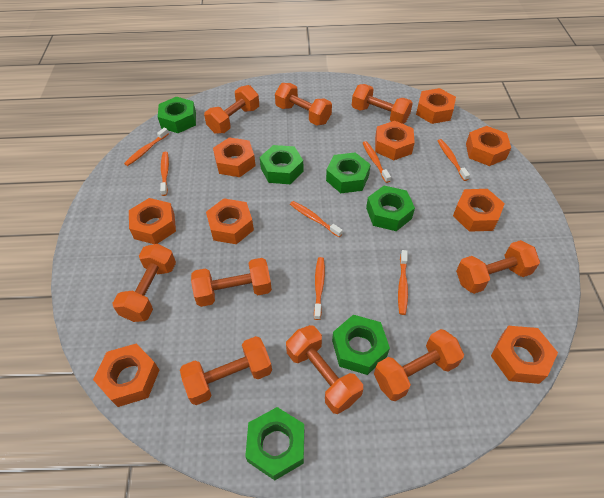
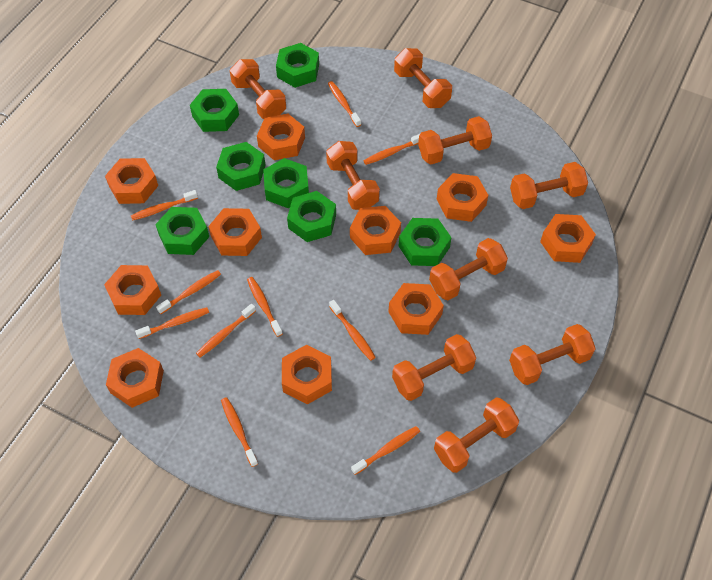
green nut: 6 -> 7
orange nut: 9 -> 10
orange toothbrush: 7 -> 10

